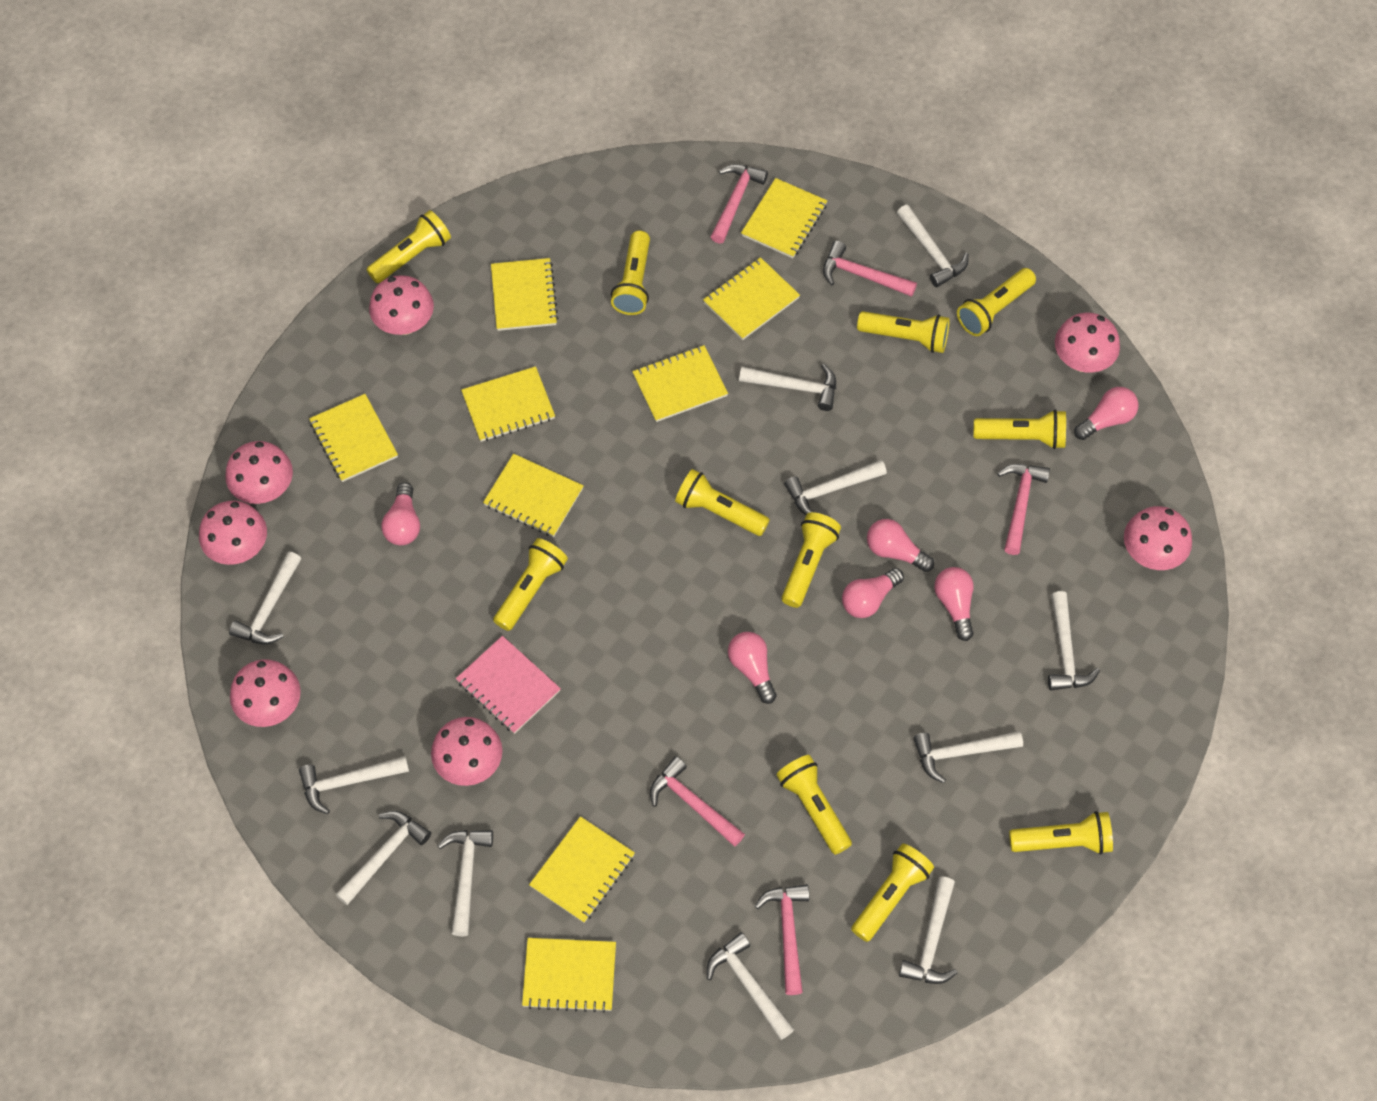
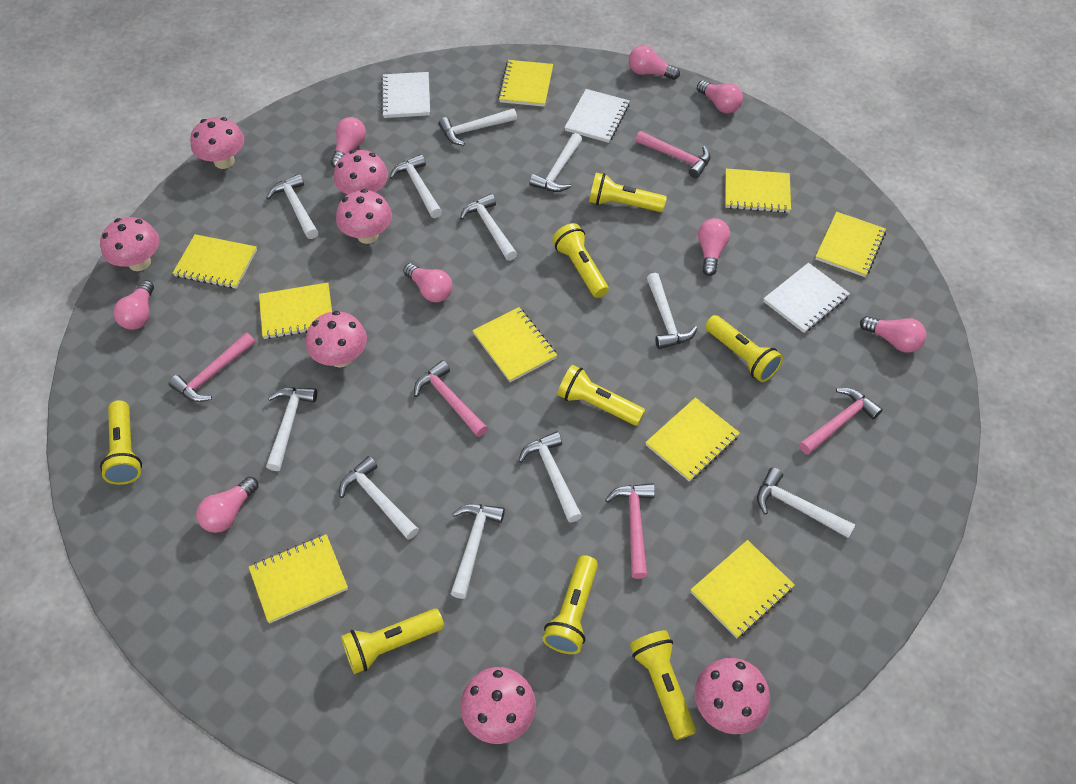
pink light bulb: 6 -> 8
pink notebook: 1 -> 0
white notebook: 0 -> 3
yellow flashlight: 11 -> 8

